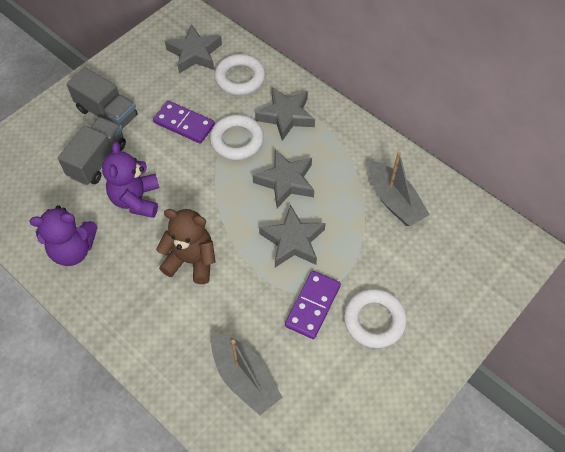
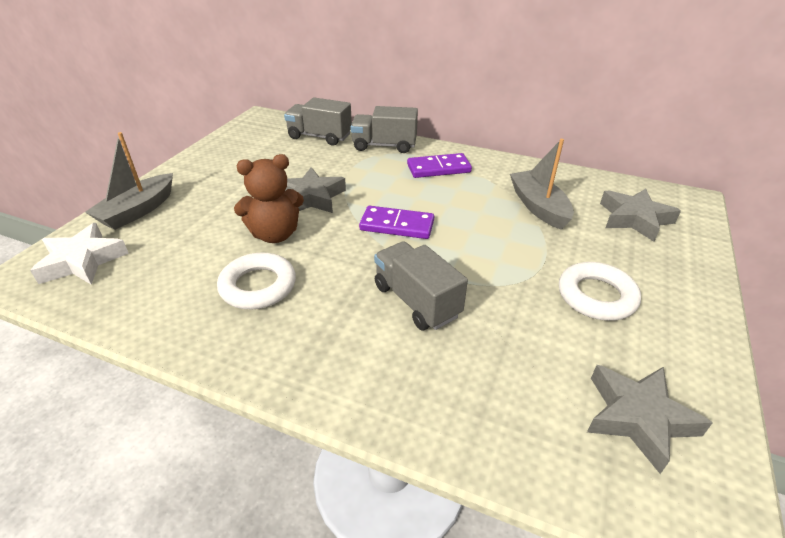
grey star: 4 -> 3
grey truck: 2 -> 3
purple teddy bear: 2 -> 0
white ring: 3 -> 2
white star: 0 -> 1

